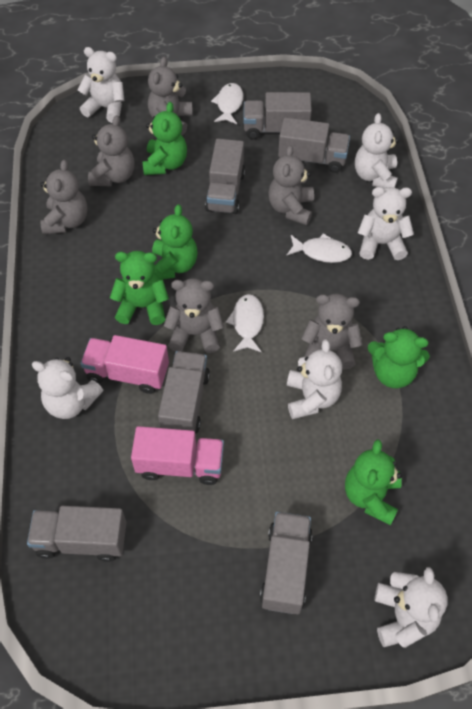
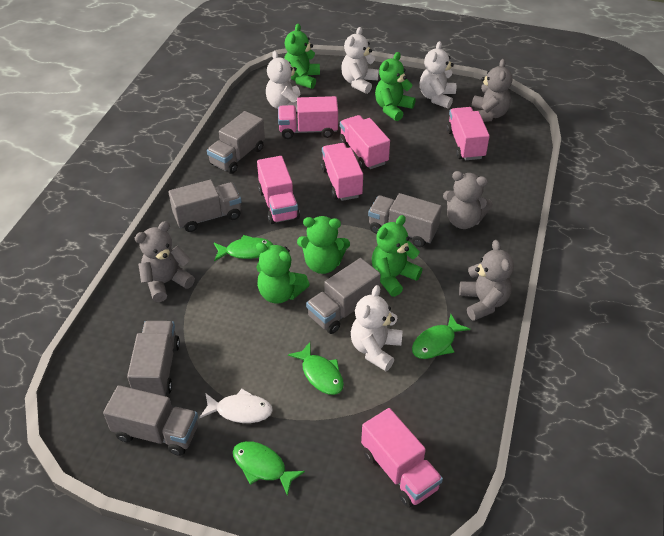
green fish: 0 -> 4
grey teddy bear: 6 -> 4
pink truck: 2 -> 6
white fish: 3 -> 1
white teddy bear: 6 -> 4

